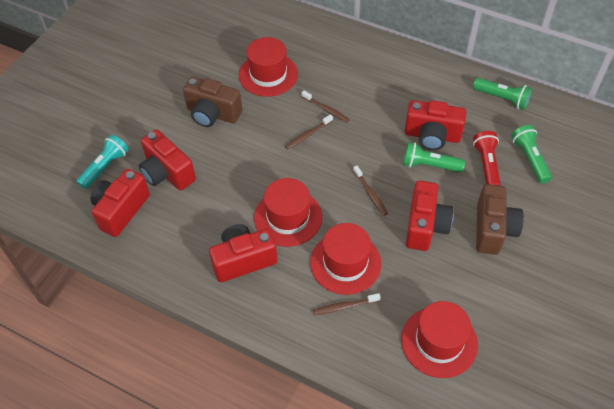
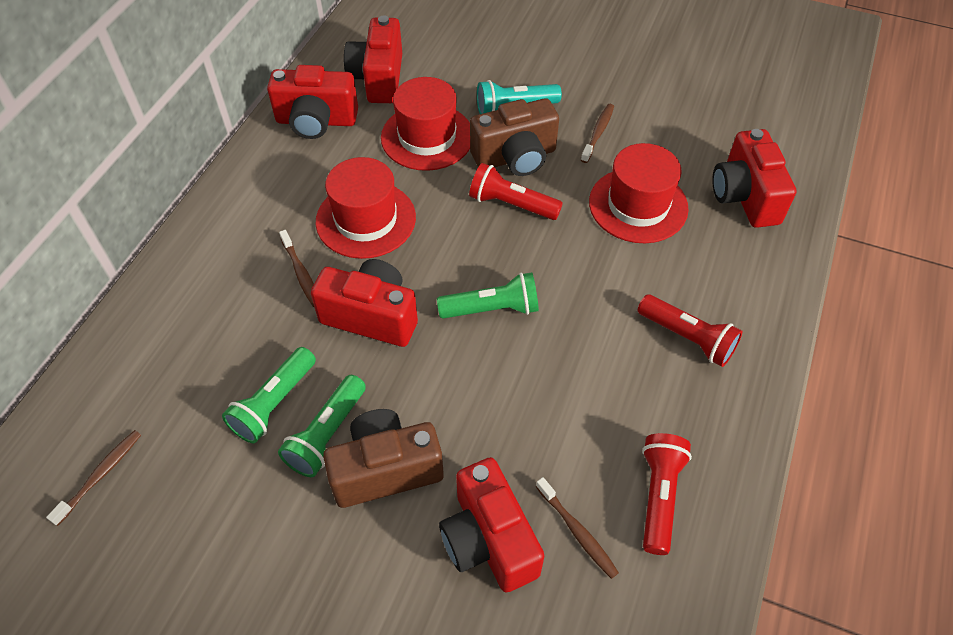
red flashlight: 1 -> 3
red hat: 4 -> 3

